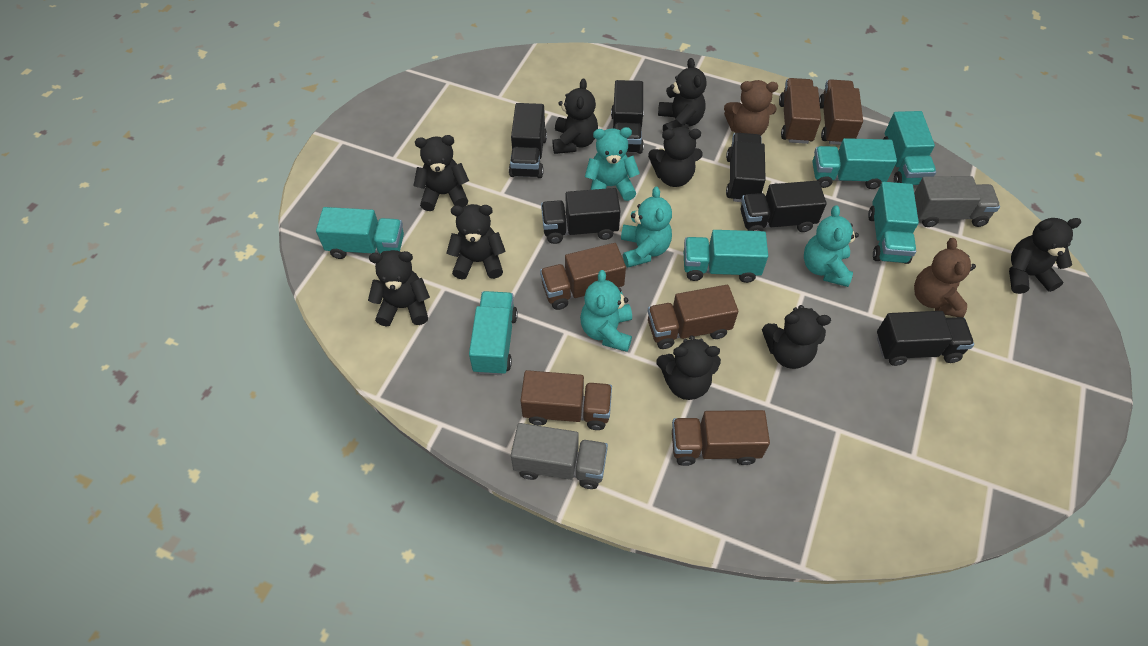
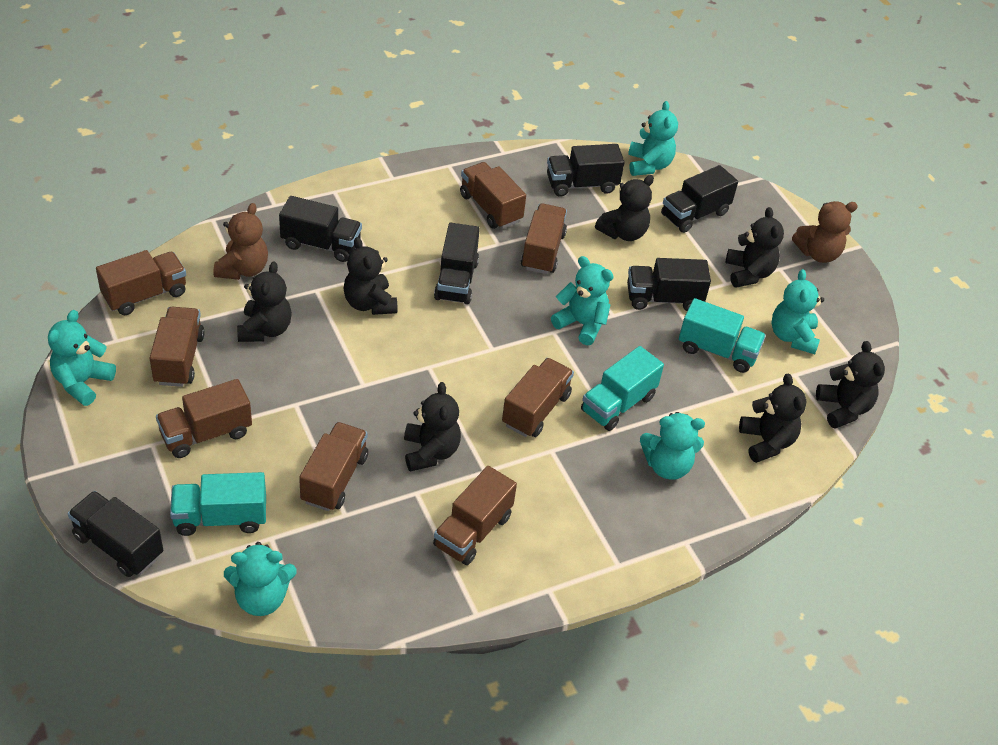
black teddy bear: 9 -> 7
brown truck: 6 -> 8
grey truck: 2 -> 0
turquoise teddy bear: 4 -> 6
turquoise truck: 6 -> 3

